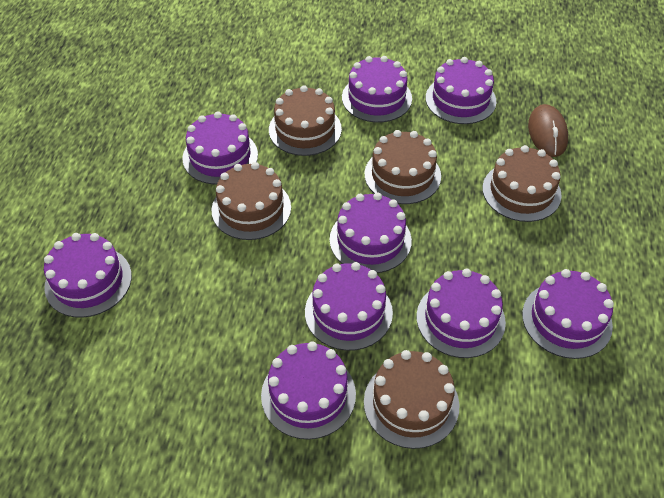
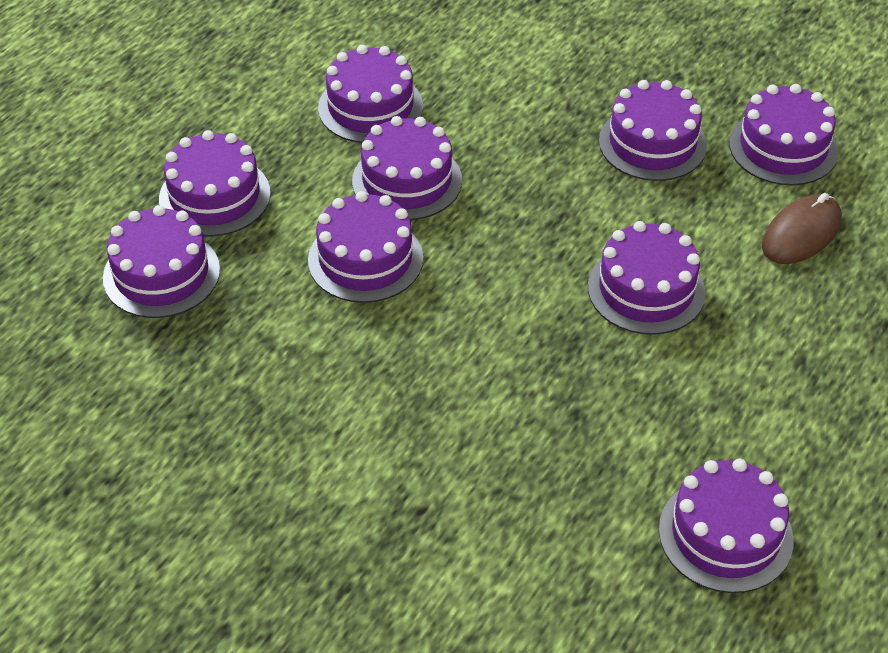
brown cake: 5 -> 0

